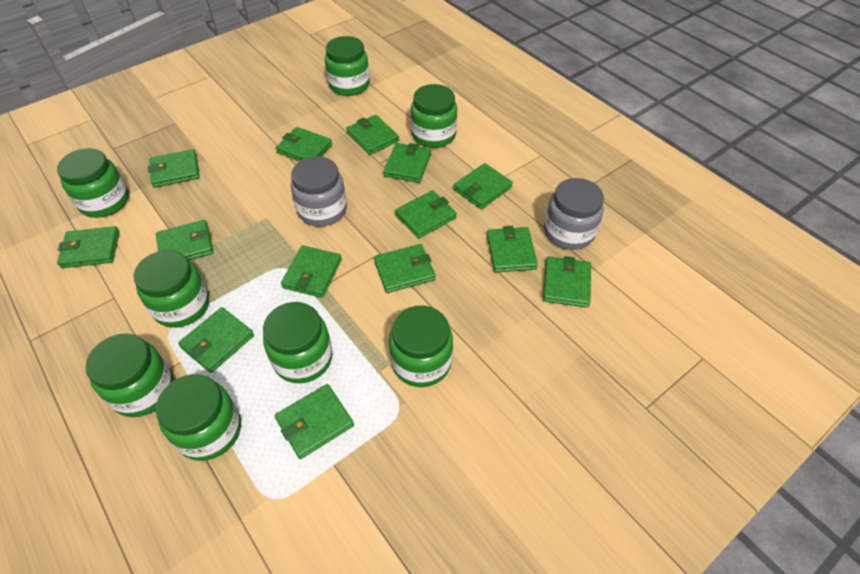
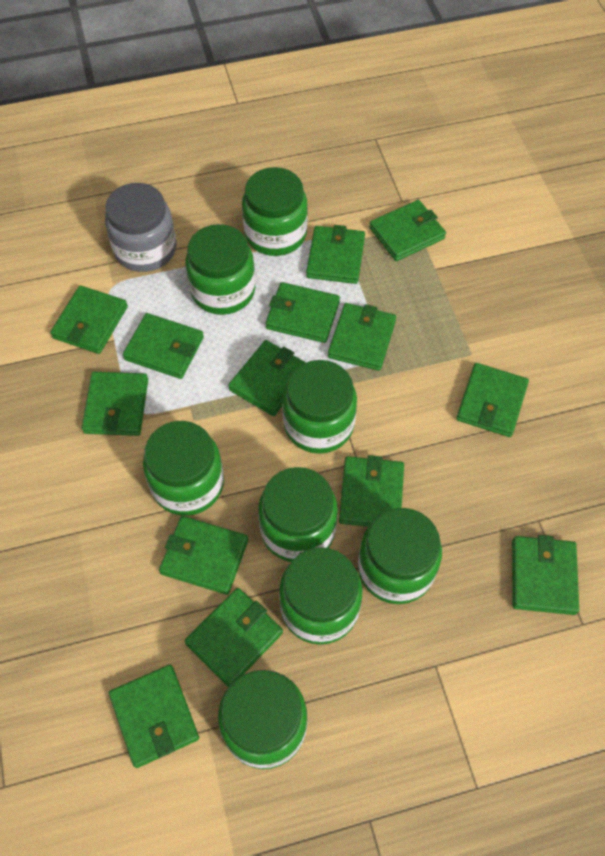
grey jar: 2 -> 1

